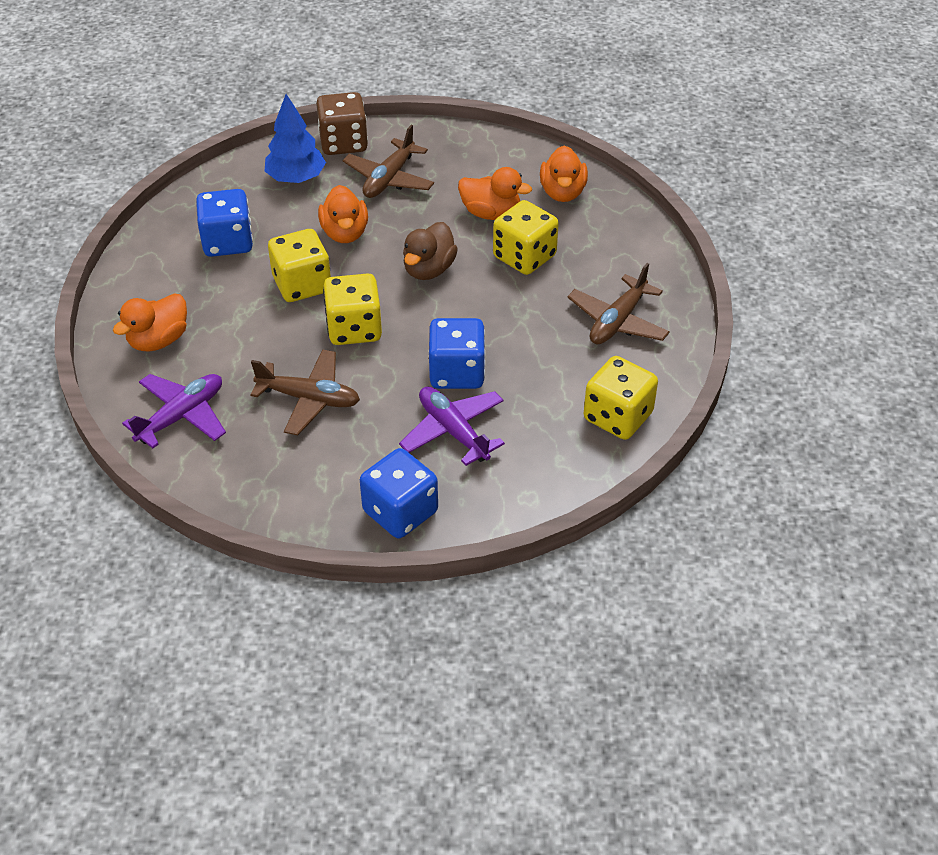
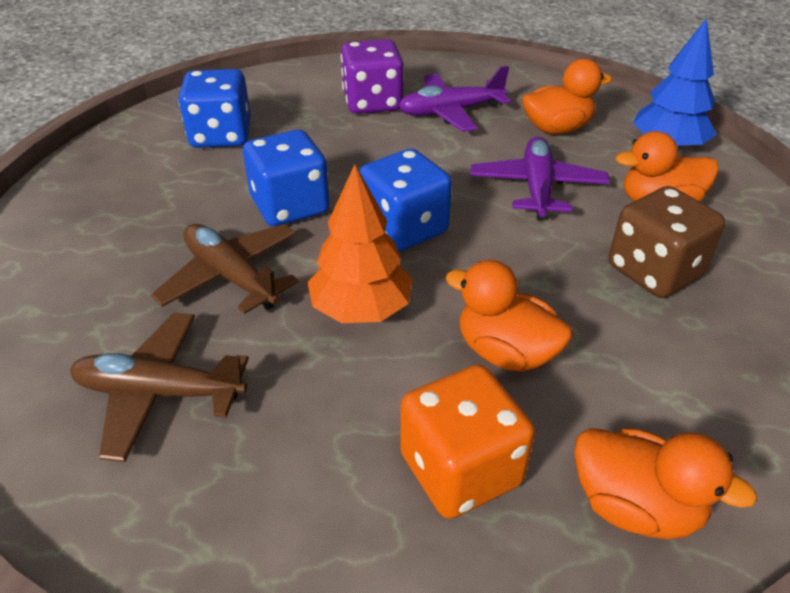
brown duck: 1 -> 0
brown plane: 3 -> 2
orange dice: 0 -> 1
orange tree: 0 -> 1
purple dice: 0 -> 1
yellow dice: 4 -> 0

